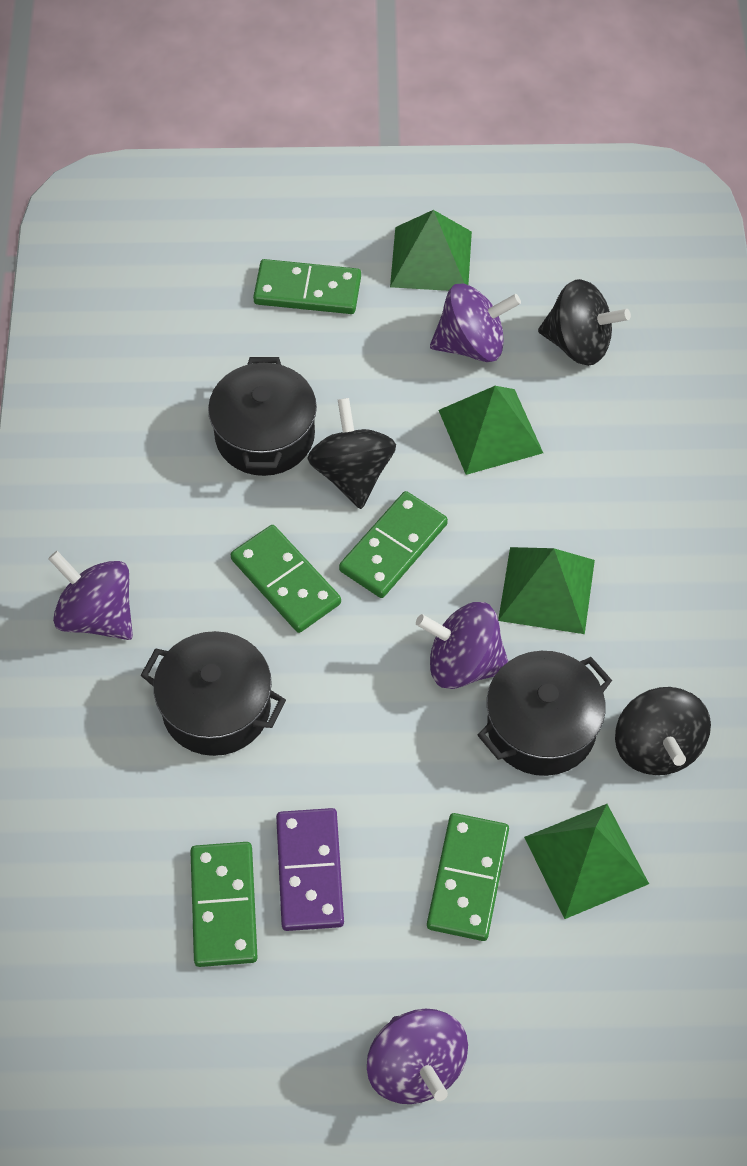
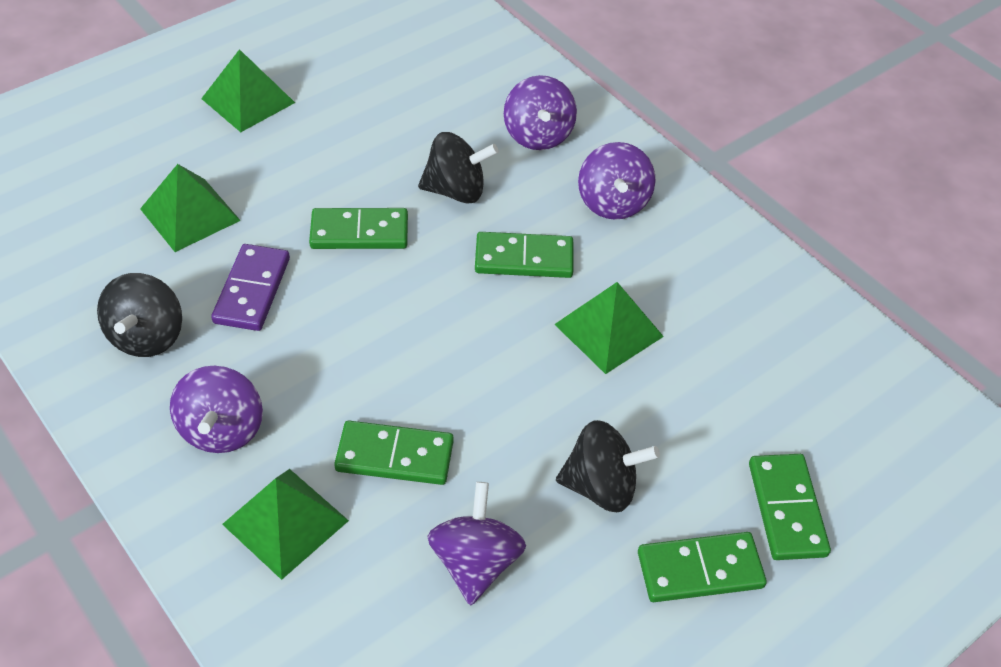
black pot: 3 -> 0

